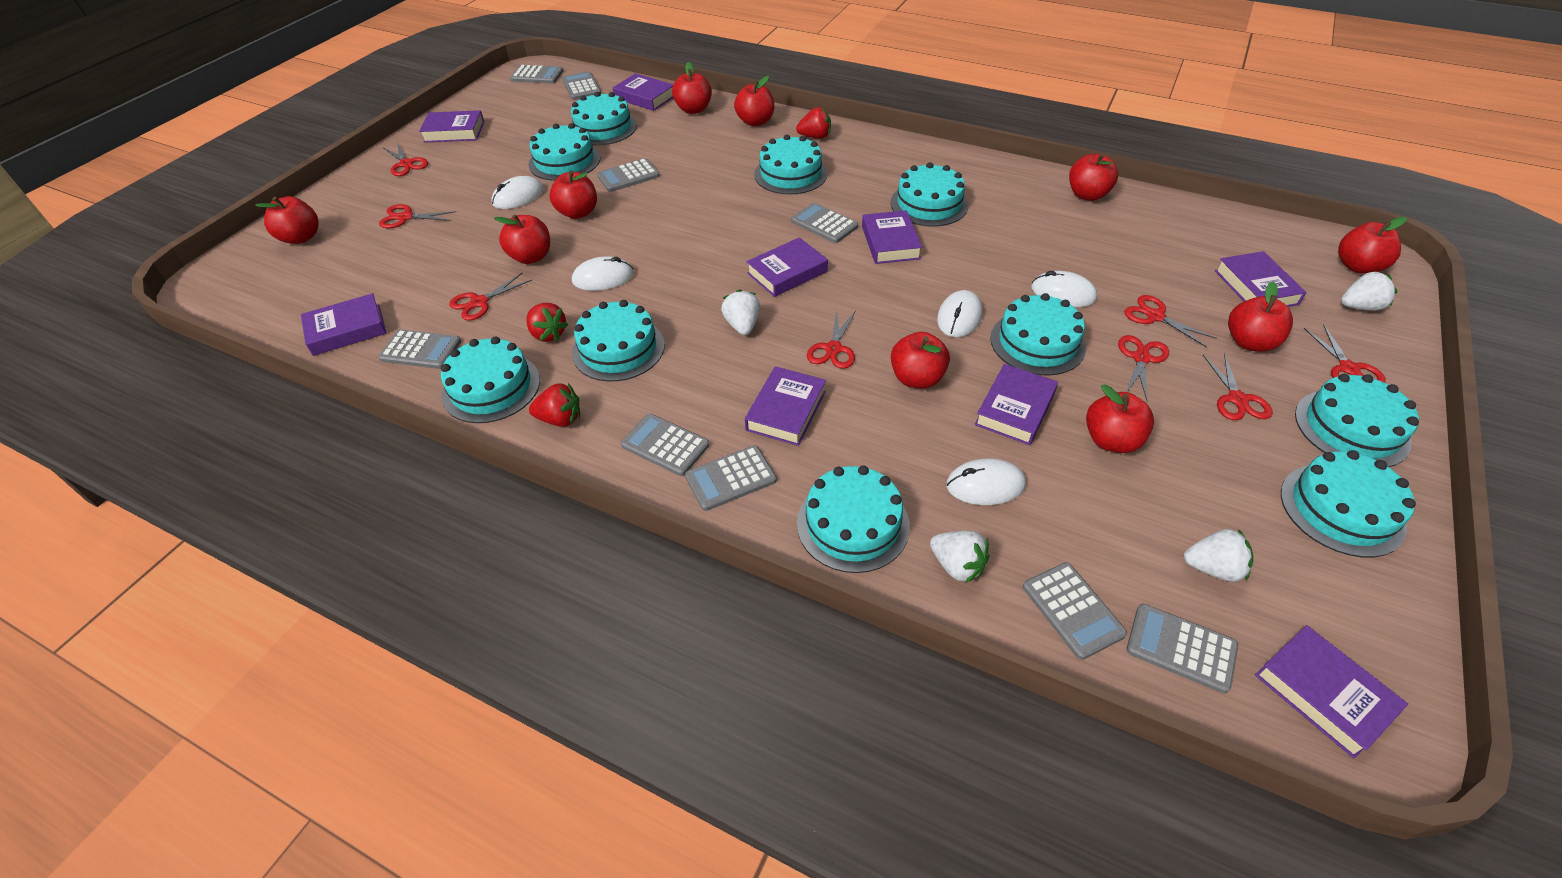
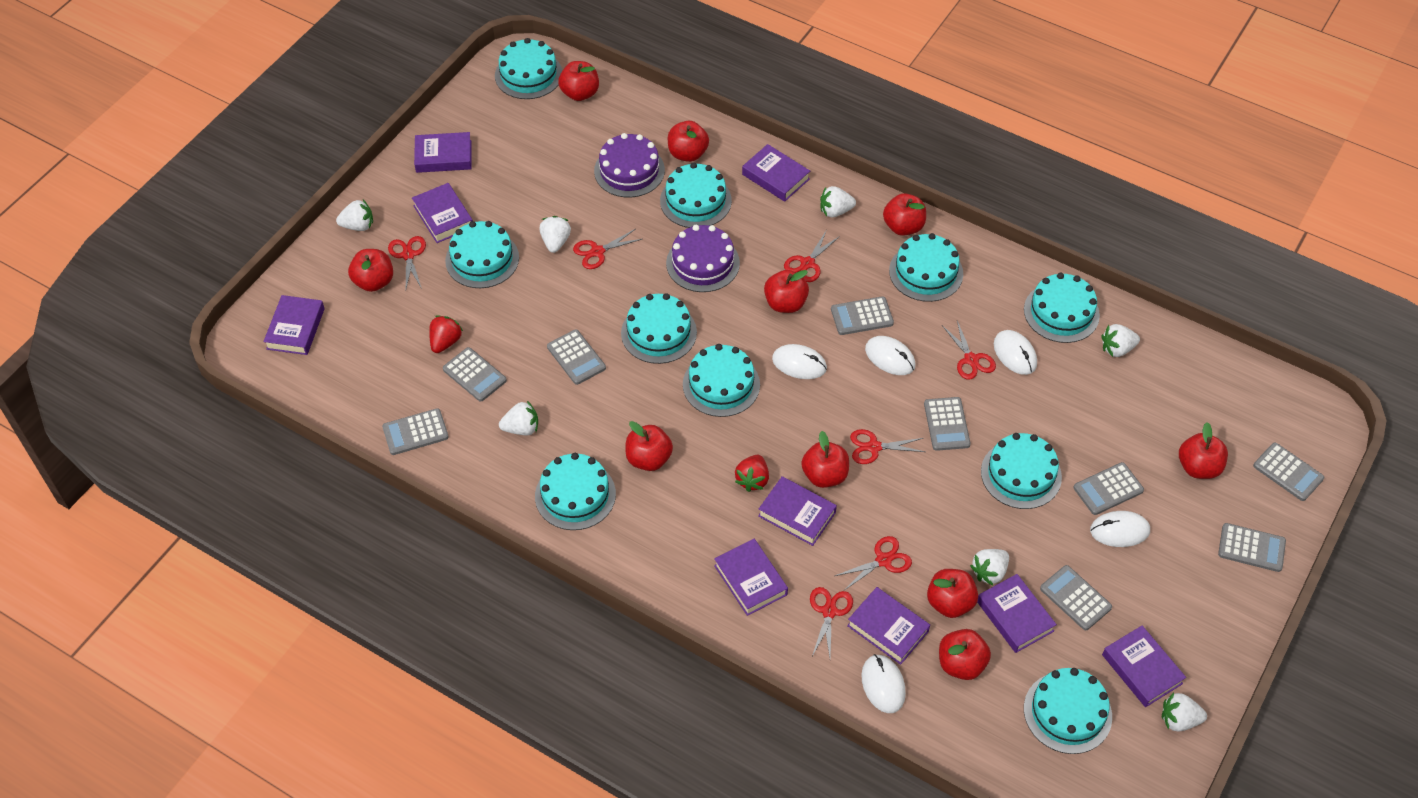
purple cake: 0 -> 2
red scissors: 8 -> 7
red strawberry: 3 -> 2
white strawberry: 4 -> 7

